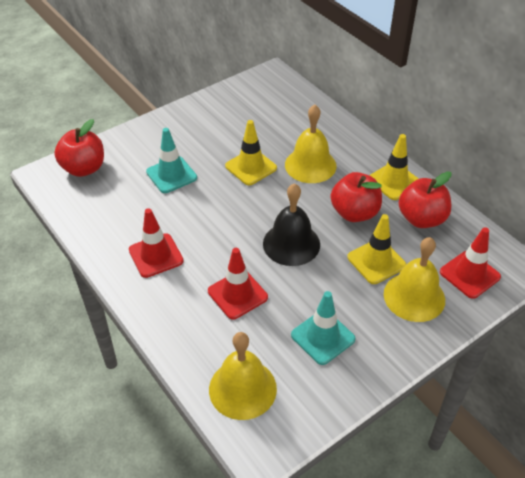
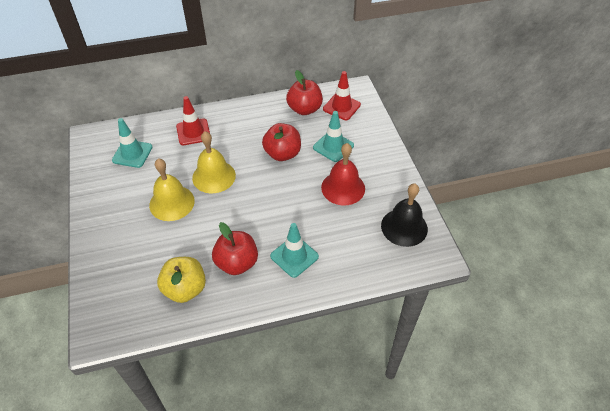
red bell: 0 -> 1
red traffic cone: 3 -> 2
turquoise traffic cone: 2 -> 3
yellow apple: 0 -> 1
yellow bell: 3 -> 2
yellow traffic cone: 3 -> 0

